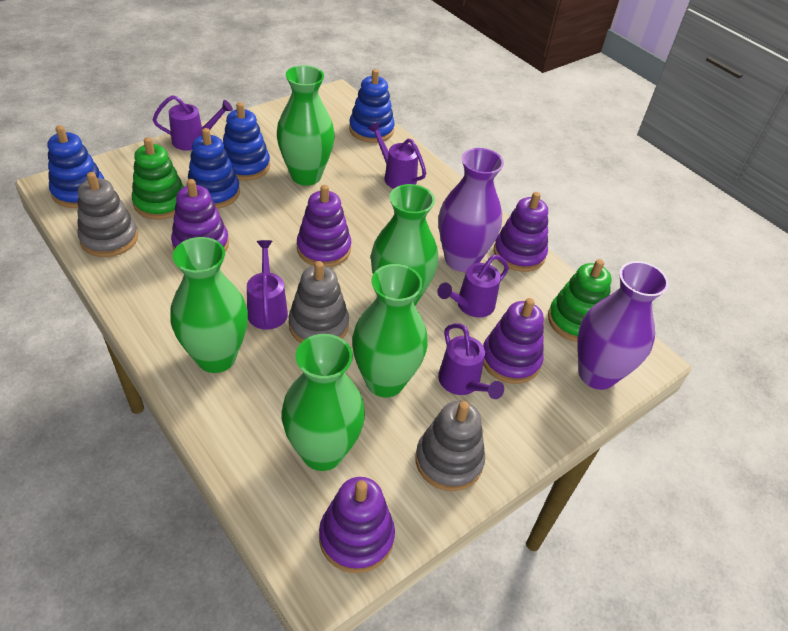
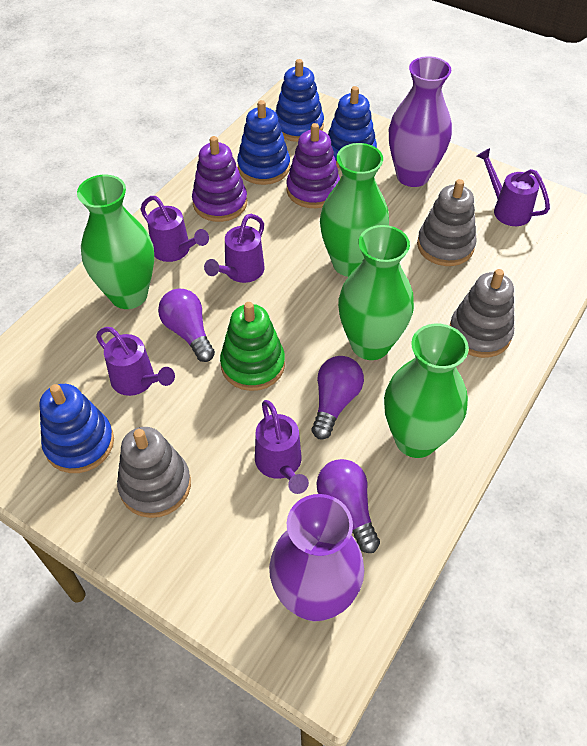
green stacking toy: 2 -> 1
green vase: 5 -> 4
purple light bulb: 0 -> 3
purple stacking toy: 5 -> 2

